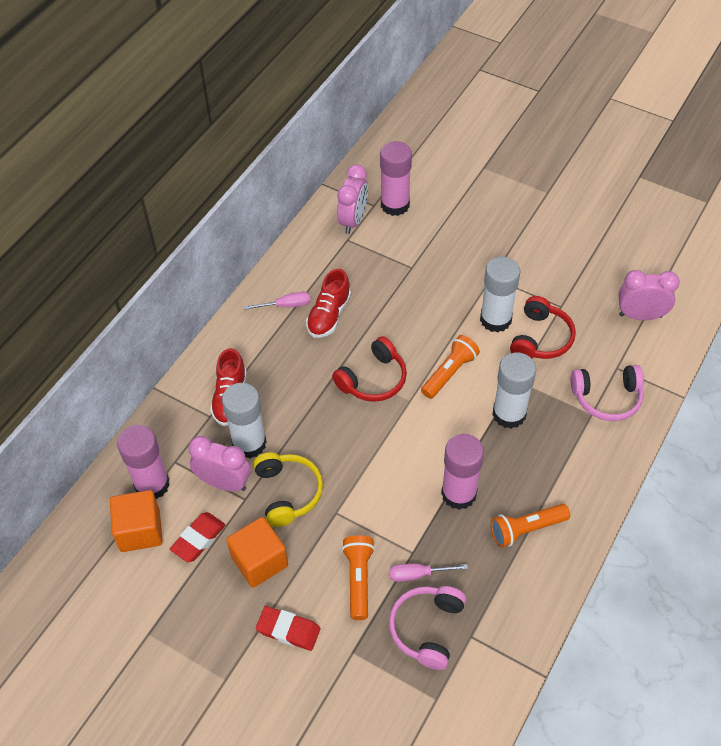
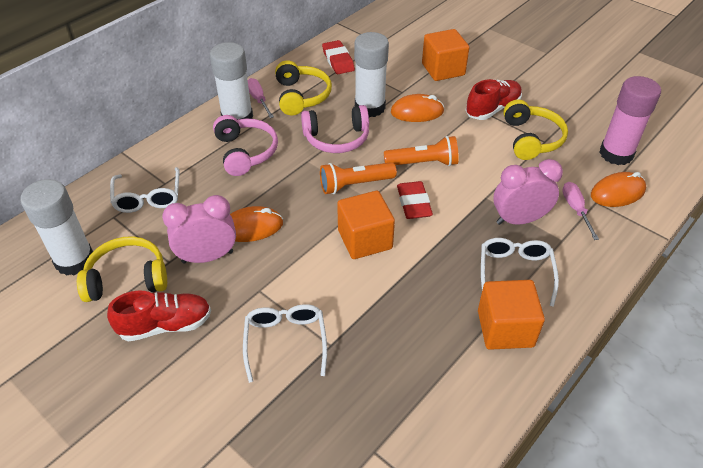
orange cube: 2 -> 3
orange flashlight: 3 -> 2
orange mouse: 0 -> 3
pink clock: 3 -> 2
pink glue stick: 3 -> 1
red headphones: 2 -> 0
white glasses: 0 -> 3
yellow headphones: 1 -> 3

